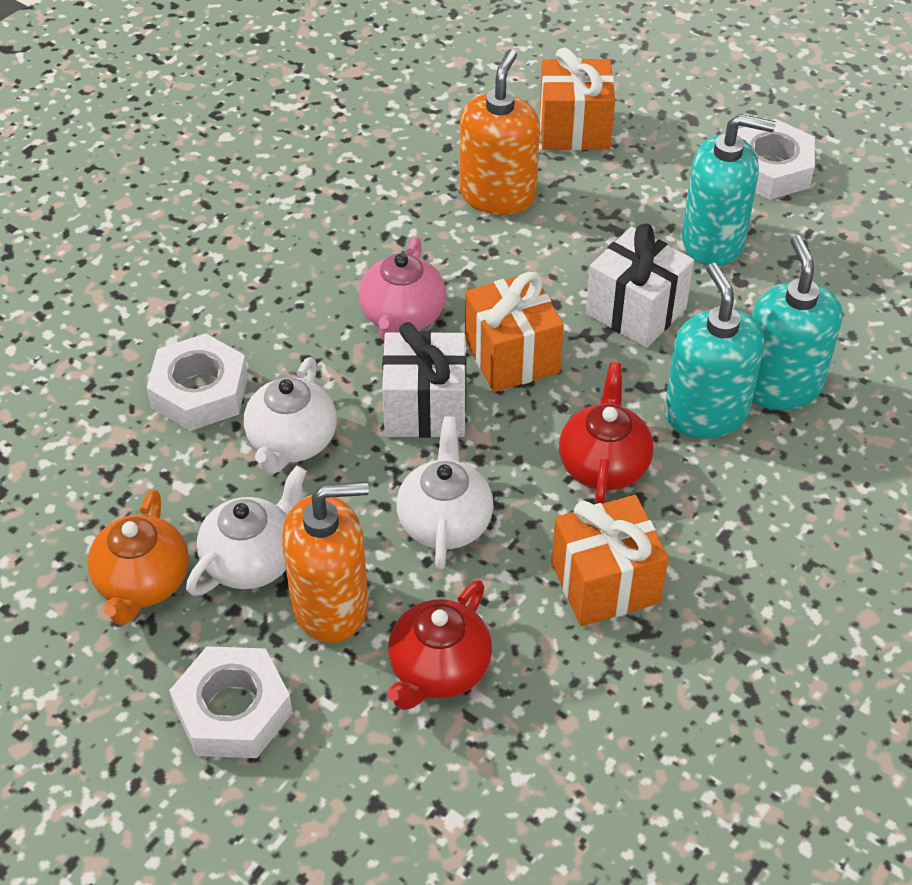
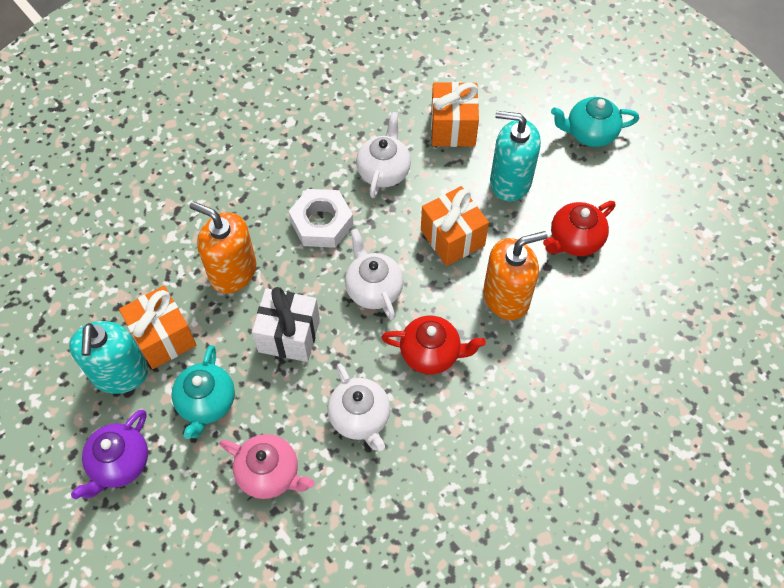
orange teapot: 1 -> 0
purple teapot: 0 -> 1
turquoise soap dispenser: 3 -> 2
turquoise teapot: 0 -> 2
white gift: 2 -> 1
white nut: 3 -> 1

